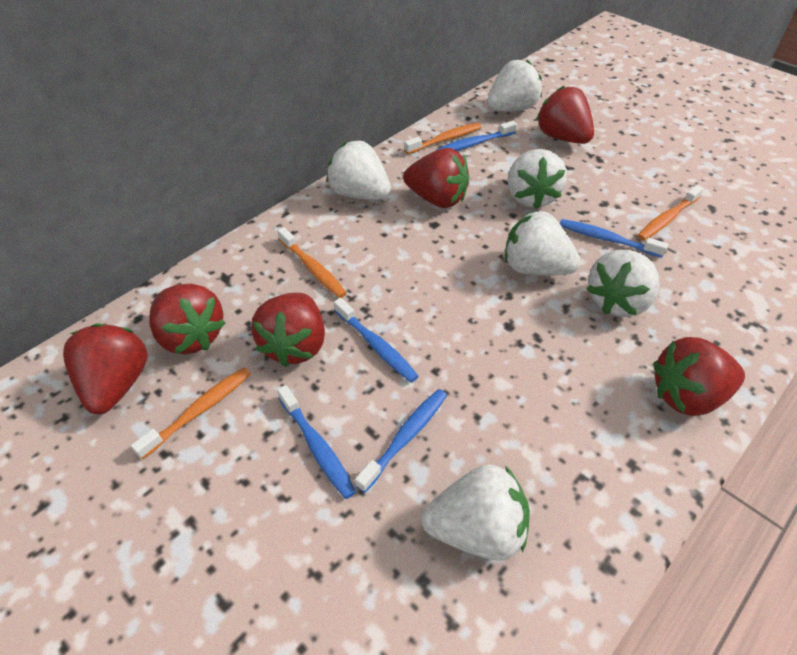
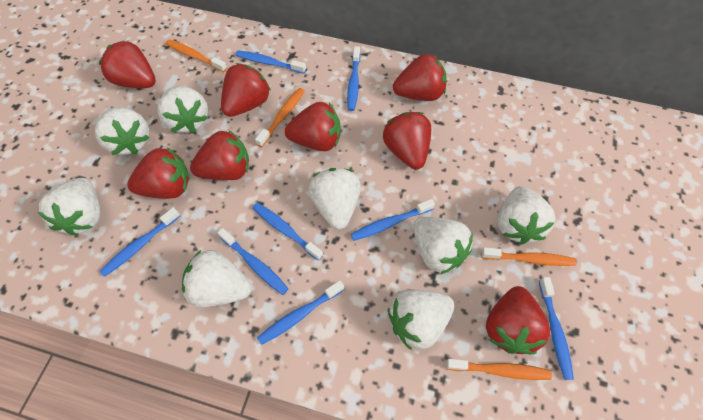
blue toothbrush: 5 -> 8
red strawberry: 6 -> 8
white strawberry: 6 -> 8

